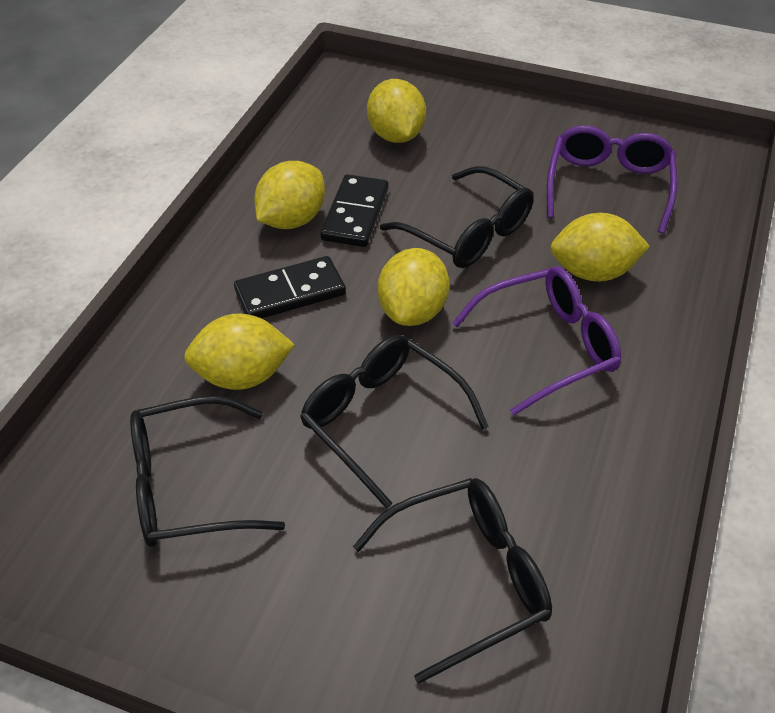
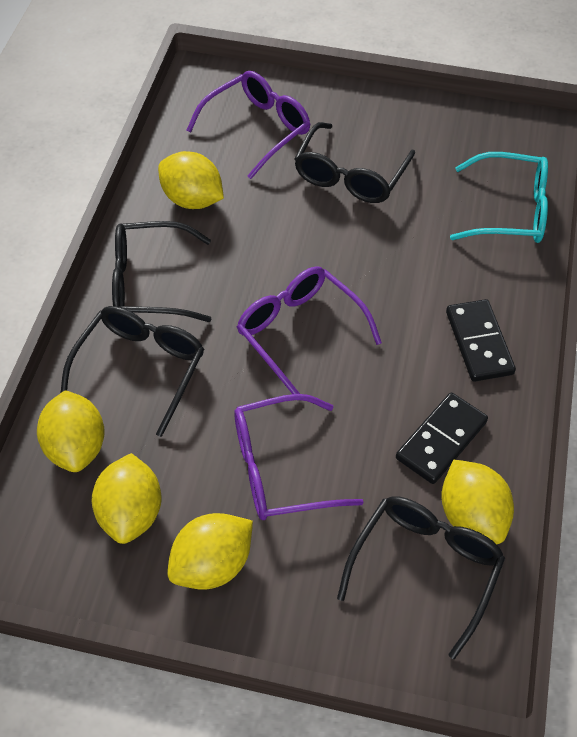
purple glasses: 2 -> 3
turquoise glasses: 0 -> 1

